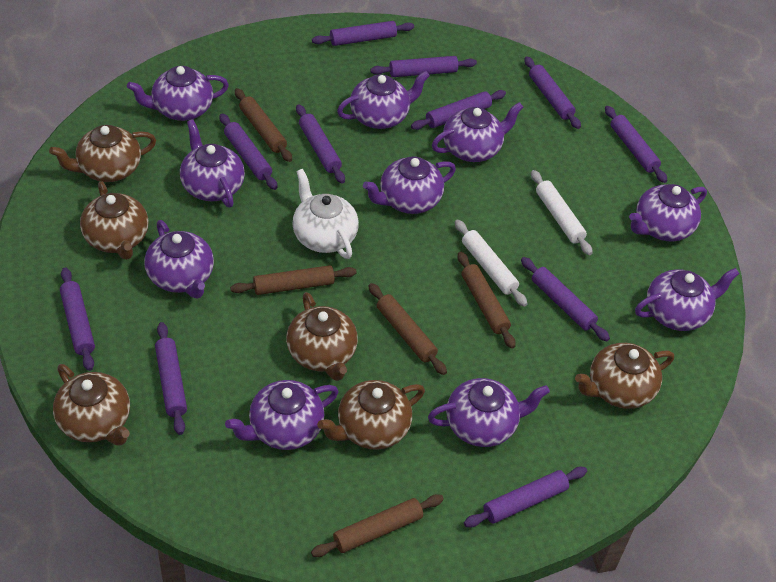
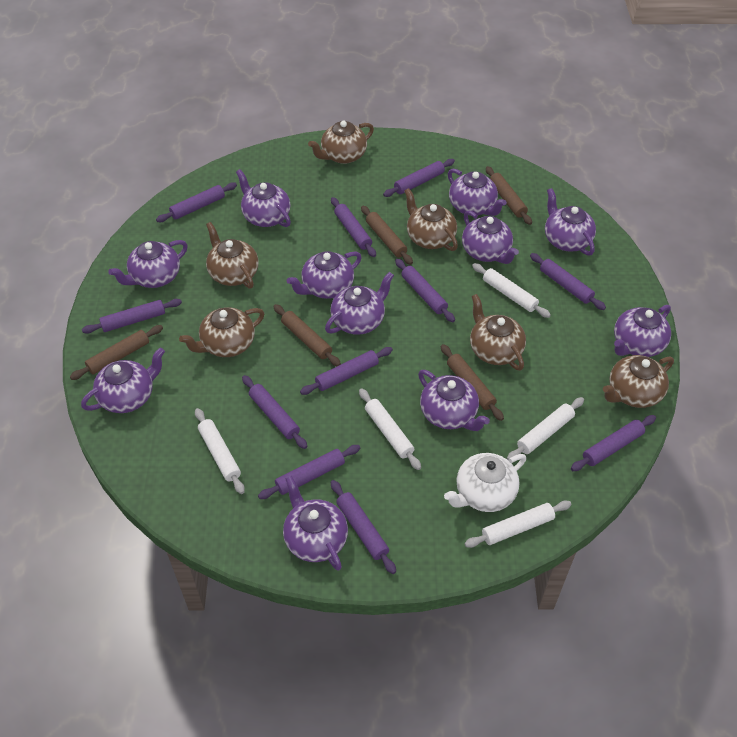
purple teapot: 10 -> 11
white rolling pin: 2 -> 5

